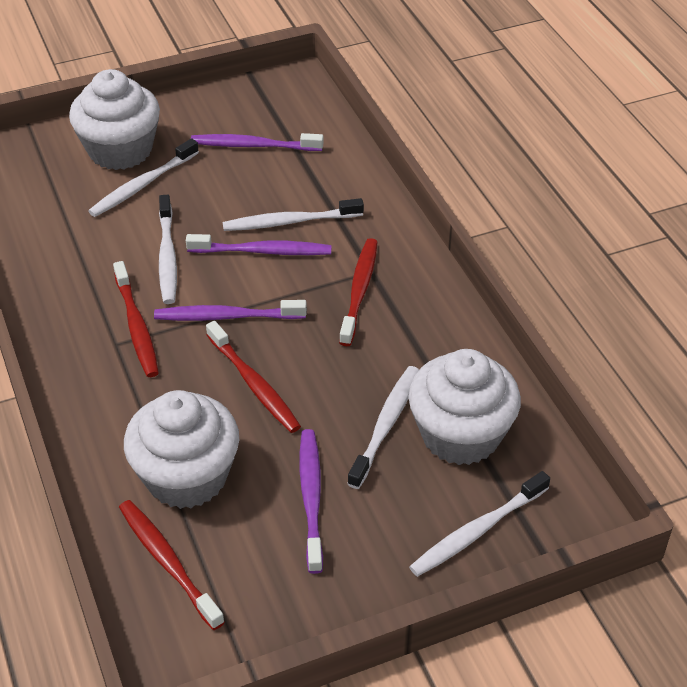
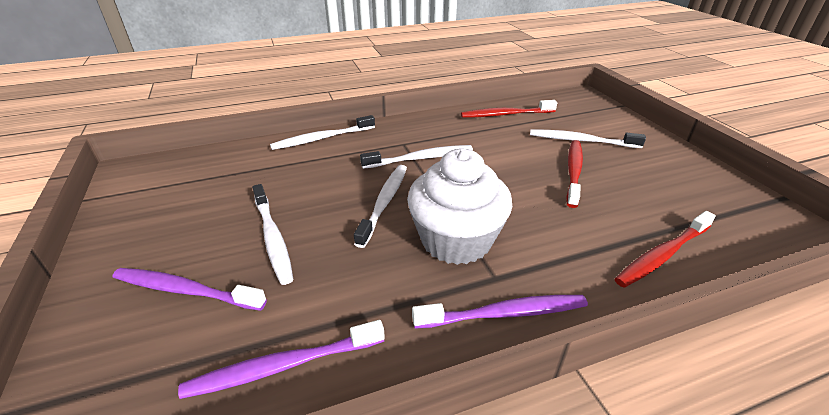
purple toothbrush: 4 -> 3
red toothbrush: 4 -> 3
white cupcake: 3 -> 1

